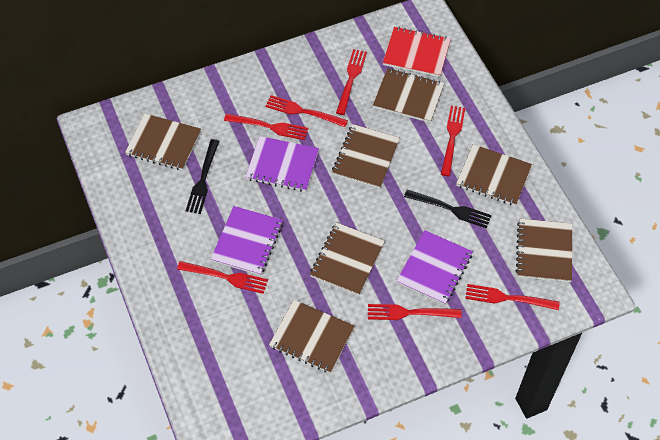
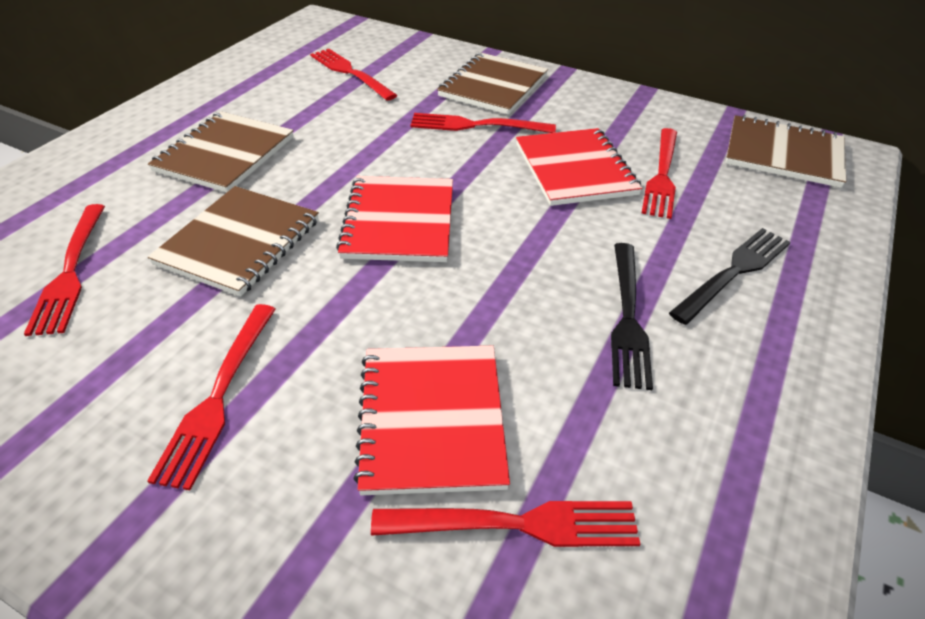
brown notebook: 7 -> 4
purple notebook: 3 -> 0
red fork: 7 -> 6
red notebook: 1 -> 3

